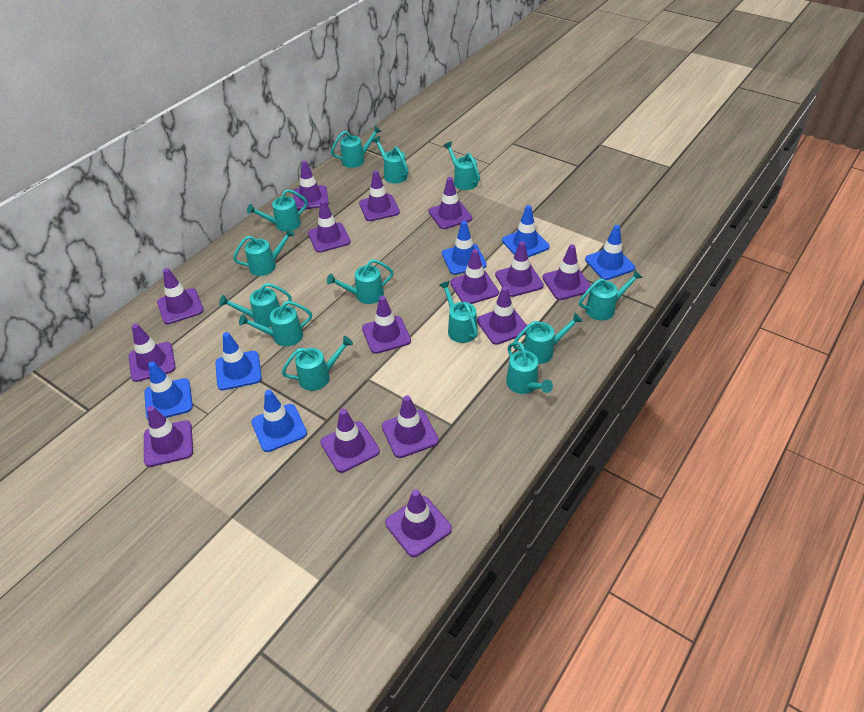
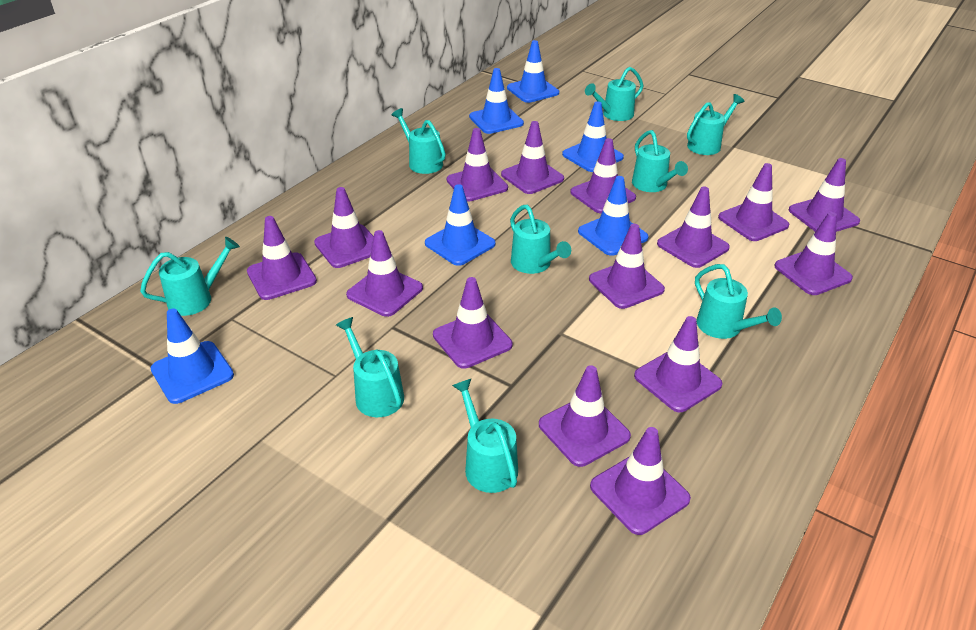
turquoise watering can: 13 -> 9

